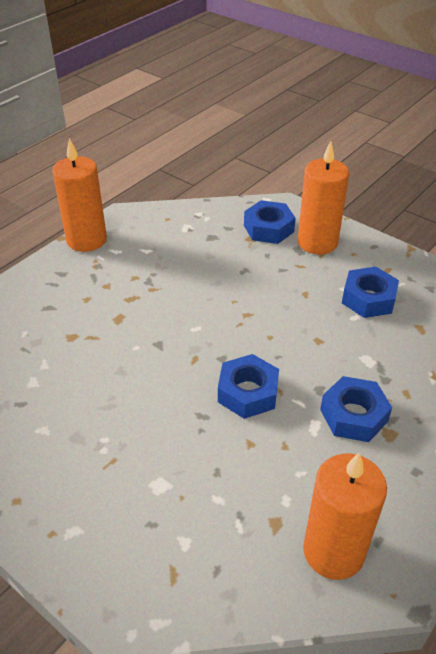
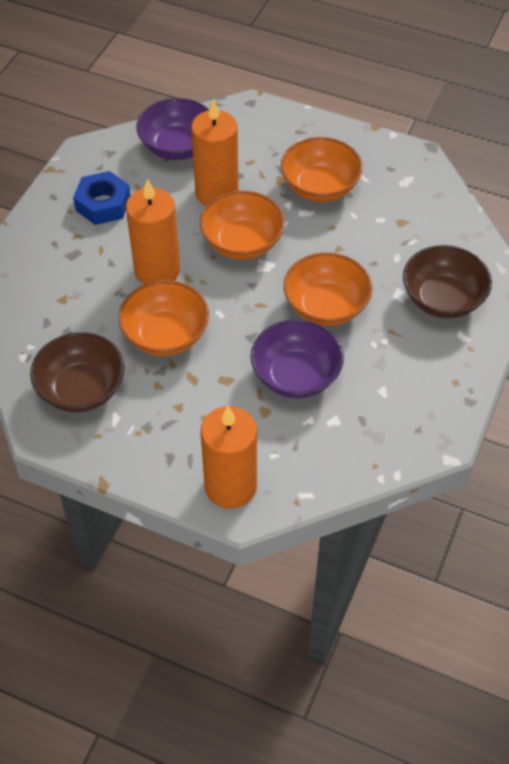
blue nut: 4 -> 1
brown bowl: 0 -> 2
orange bowl: 0 -> 4
purple bowl: 0 -> 2

